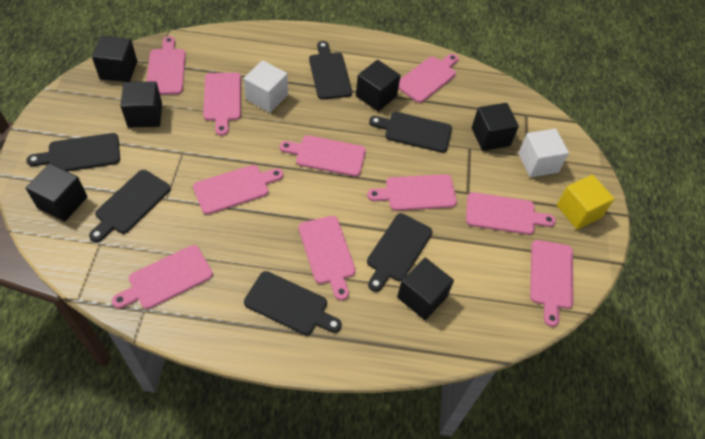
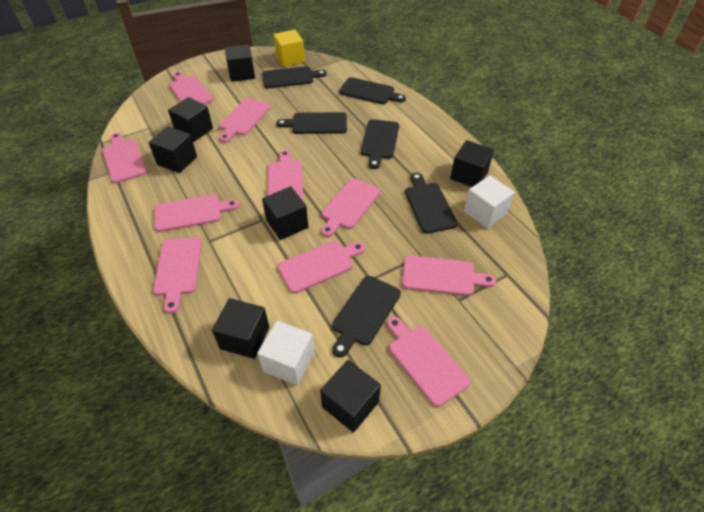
black cube: 6 -> 7

